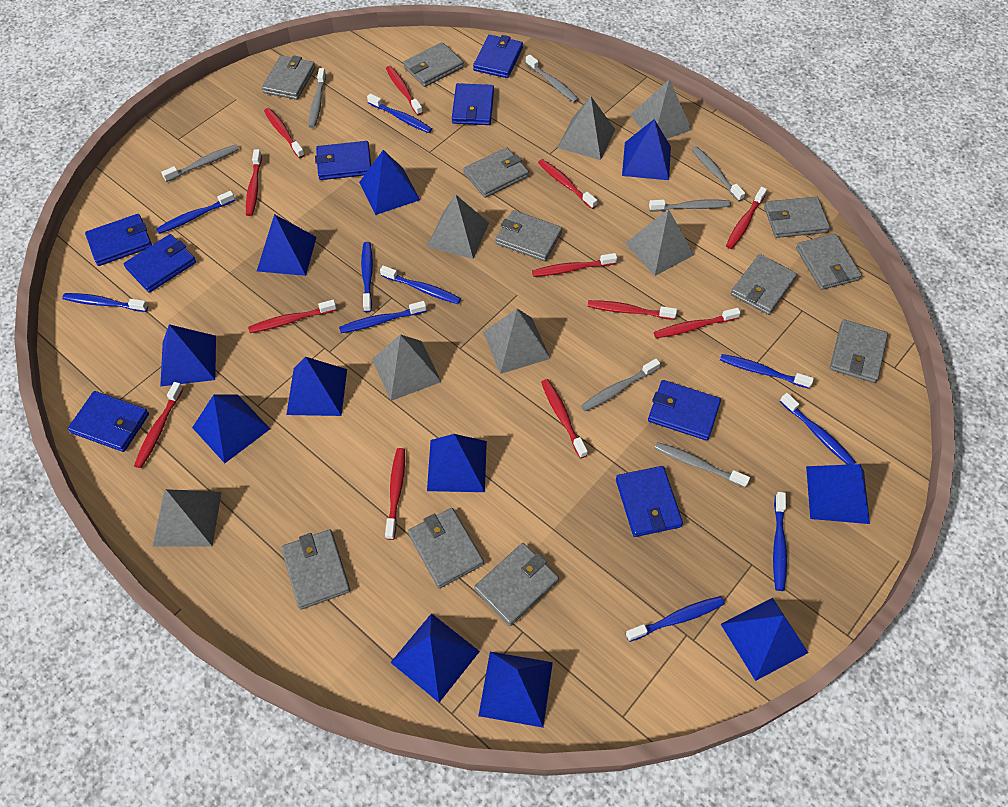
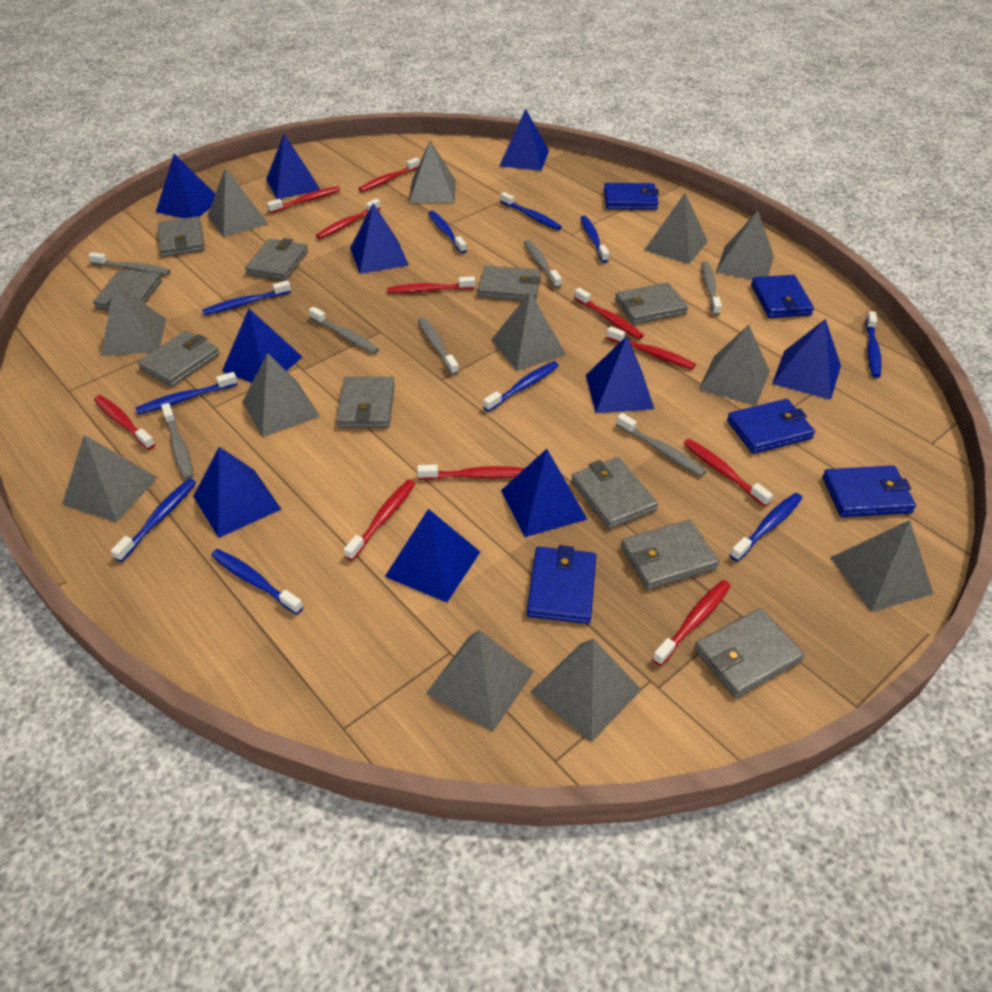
blue pyramid: 11 -> 10
blue wallet: 8 -> 5
grey pyramid: 7 -> 12
grey wallet: 11 -> 10
red toothbrush: 12 -> 11

